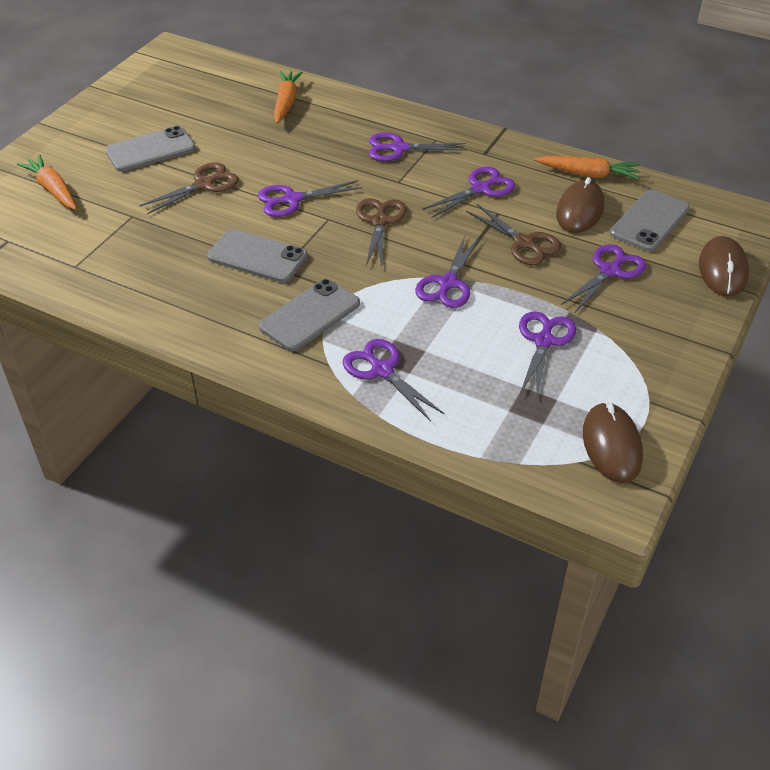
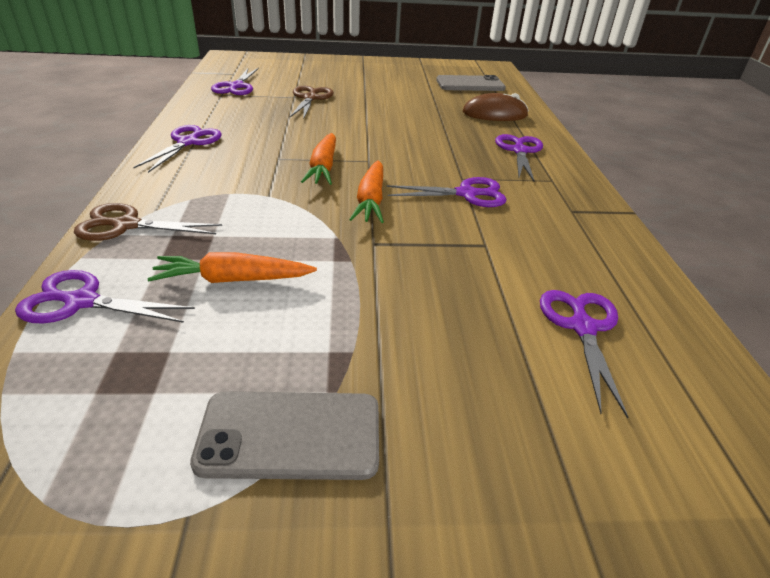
brown mouse: 3 -> 1
brown scissors: 3 -> 2
grey phone: 4 -> 2
purple scissors: 7 -> 6

